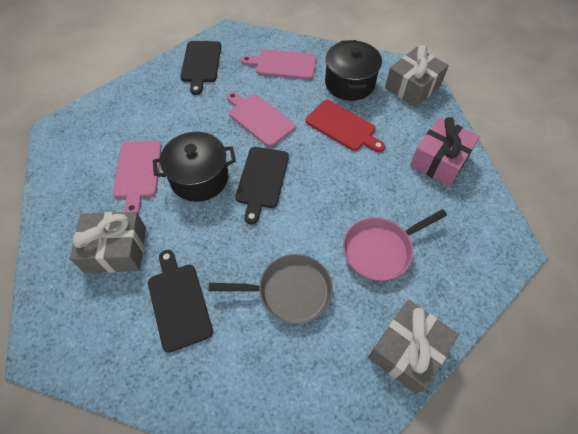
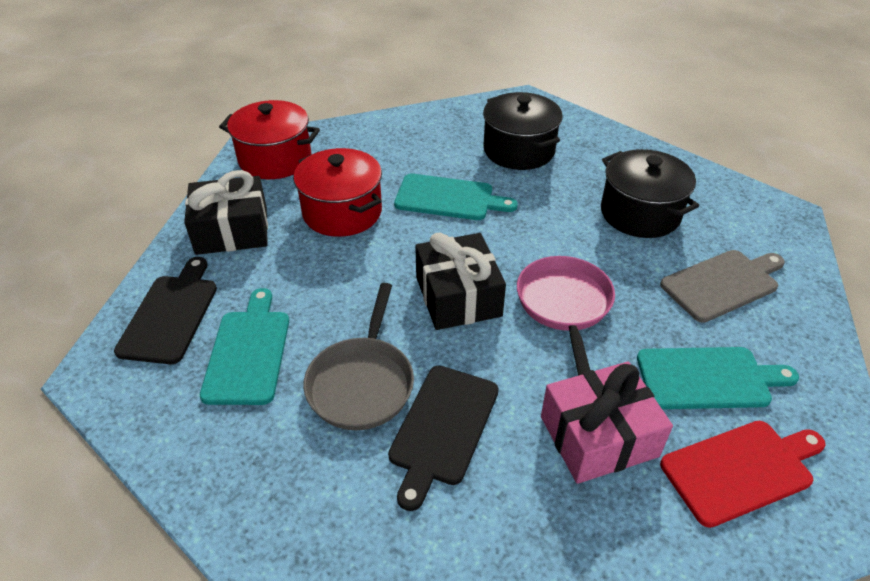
black cutting board: 3 -> 2
black gift: 0 -> 2
grey cutting board: 0 -> 1
grey gift: 3 -> 0
pink cutting board: 3 -> 0
red pot: 0 -> 2
turquoise cutting board: 0 -> 3

